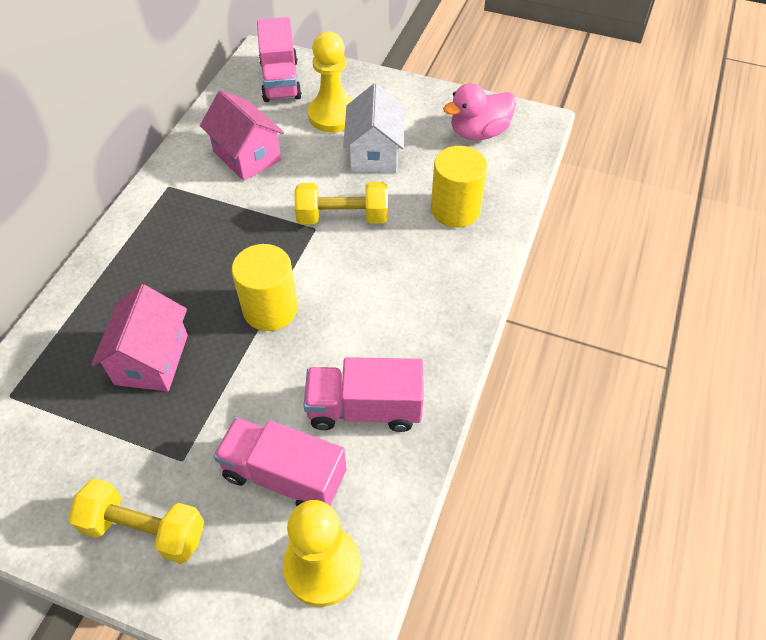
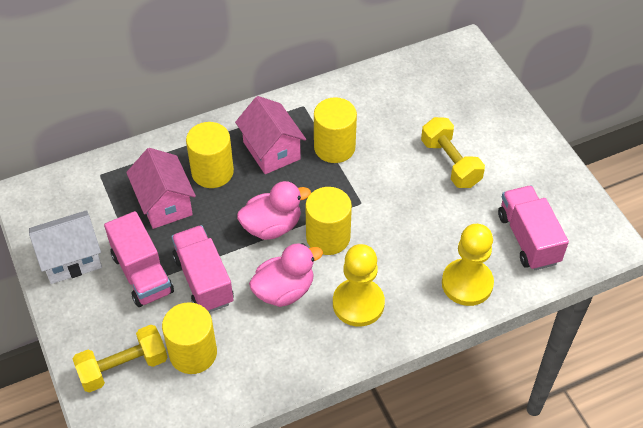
pink duck: 1 -> 2
yellow cylinder: 2 -> 4

